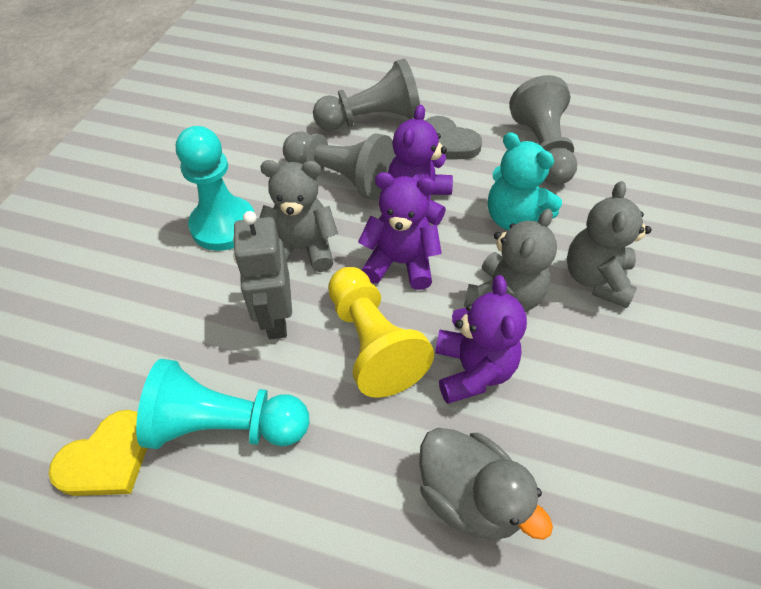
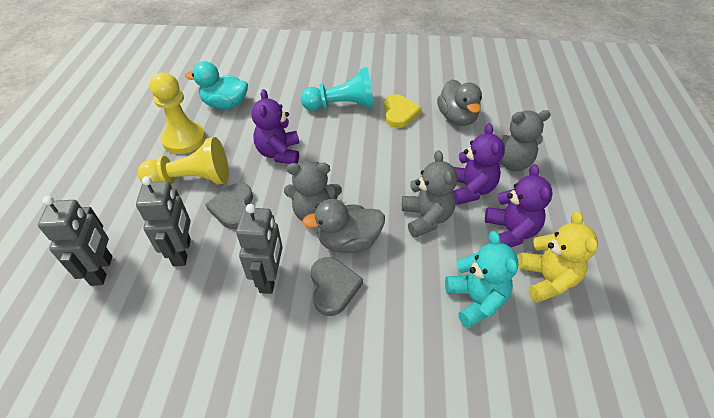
grey duck: 1 -> 2
grey heart: 1 -> 2
grey pawn: 3 -> 0
grey robot: 1 -> 3
turquoise duck: 0 -> 1
turquoise pawn: 2 -> 1
yellow pawn: 1 -> 2
yellow teddy bear: 0 -> 1

